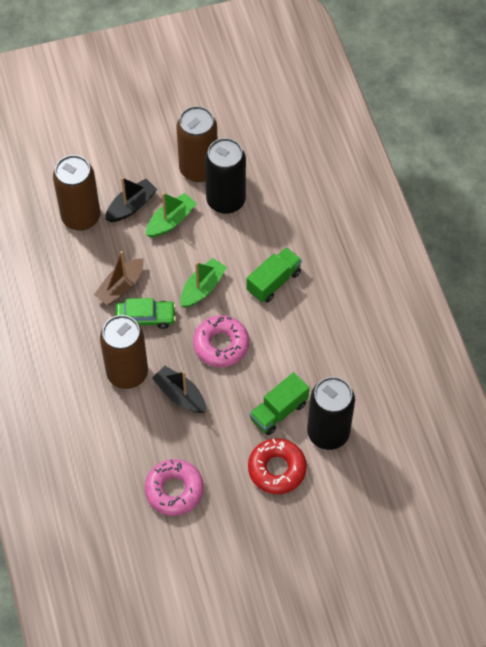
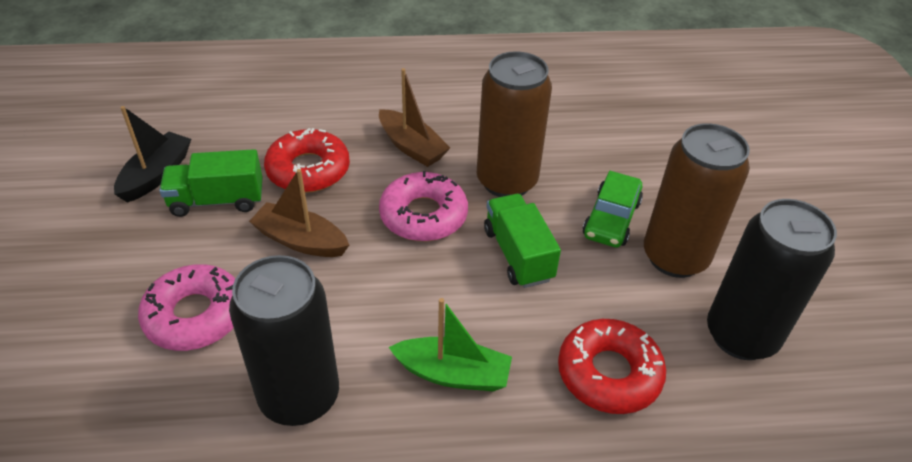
black boat: 2 -> 1
brown boat: 1 -> 2
brown can: 3 -> 2
green boat: 2 -> 1
red donut: 1 -> 2

